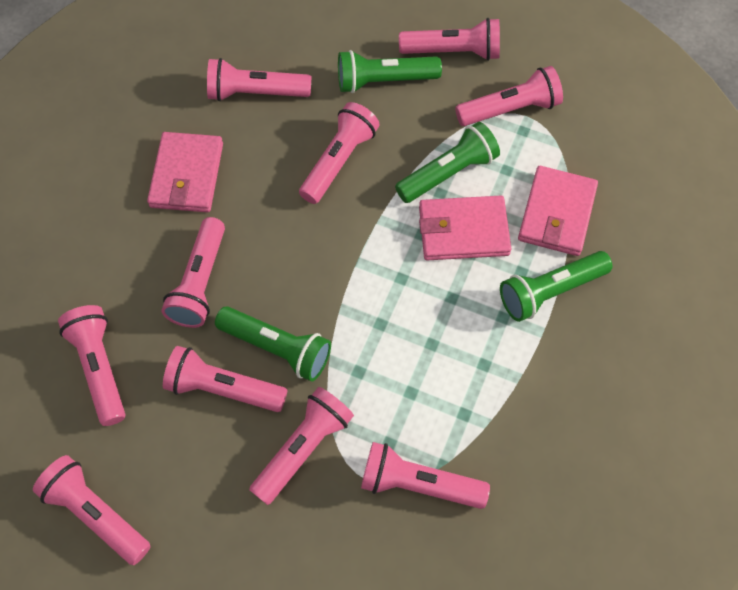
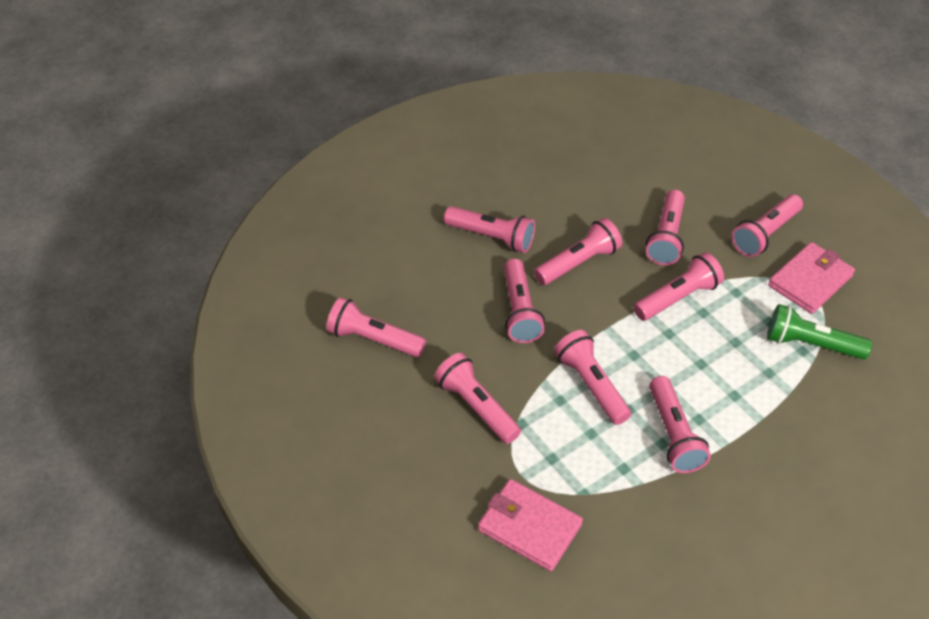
green flashlight: 4 -> 1
pink wallet: 3 -> 2

